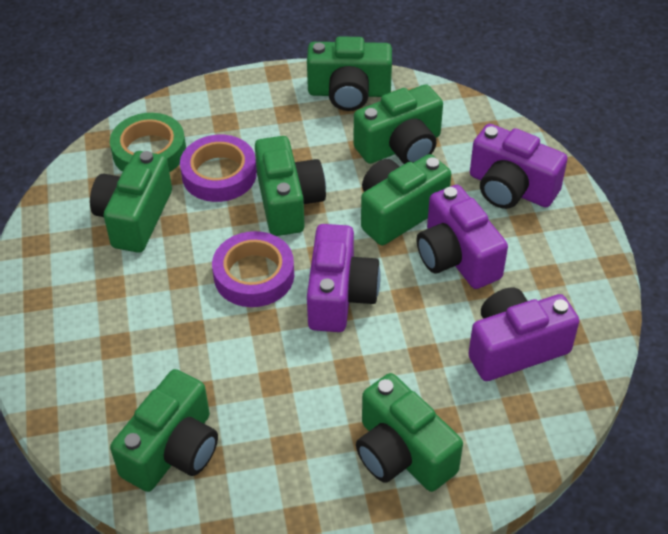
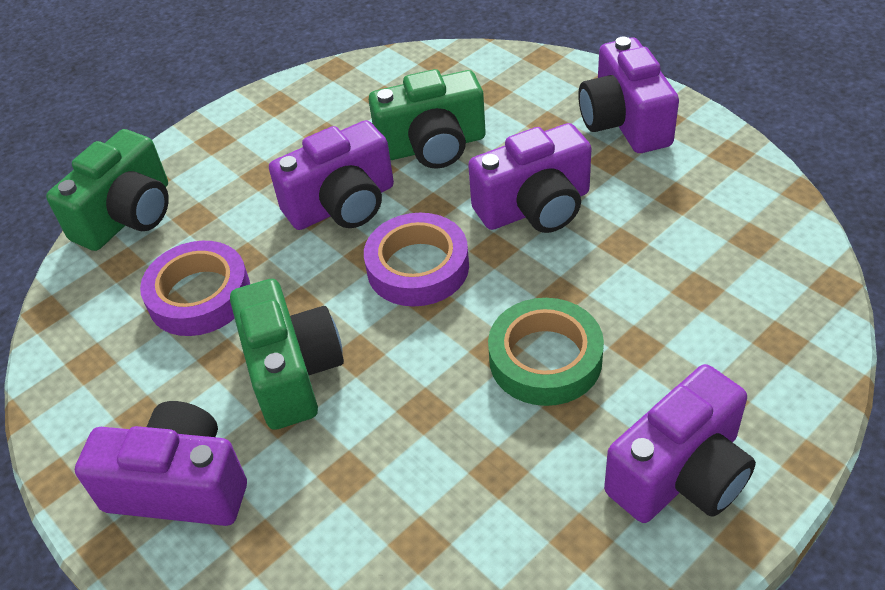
green camera: 7 -> 3
purple camera: 4 -> 5

